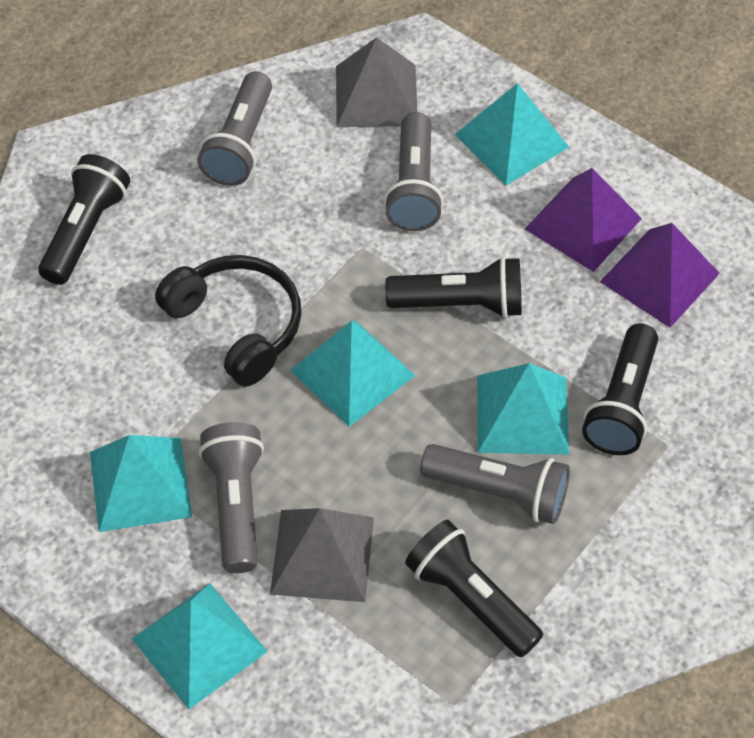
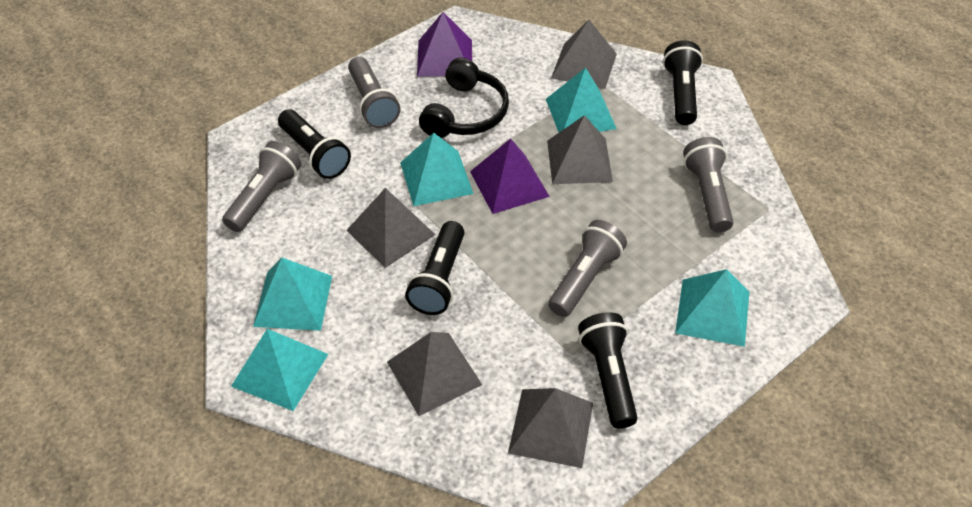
grey pyramid: 2 -> 5

